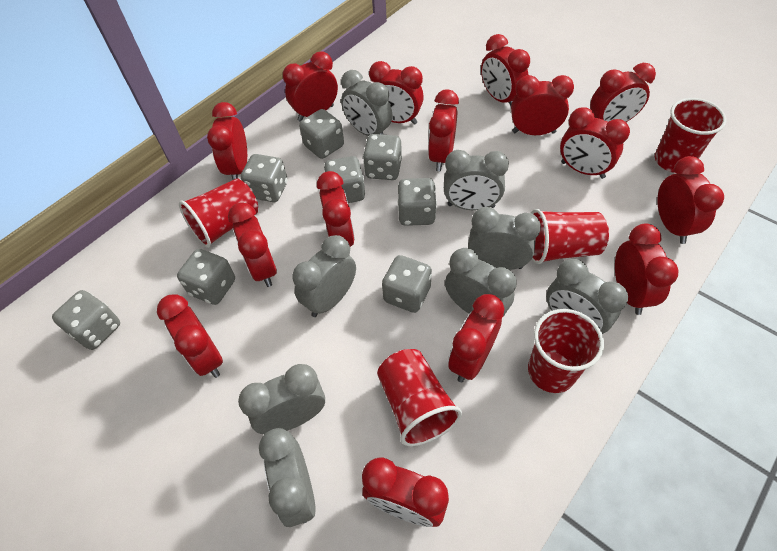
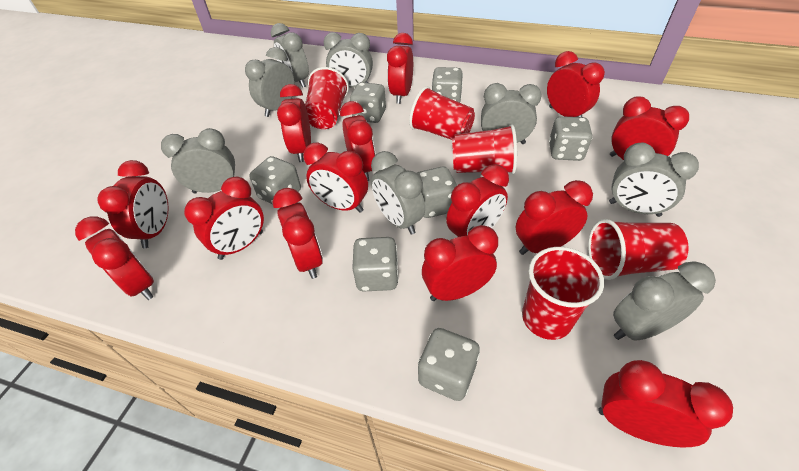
grey dice: 8 -> 7
red clock: 15 -> 14

